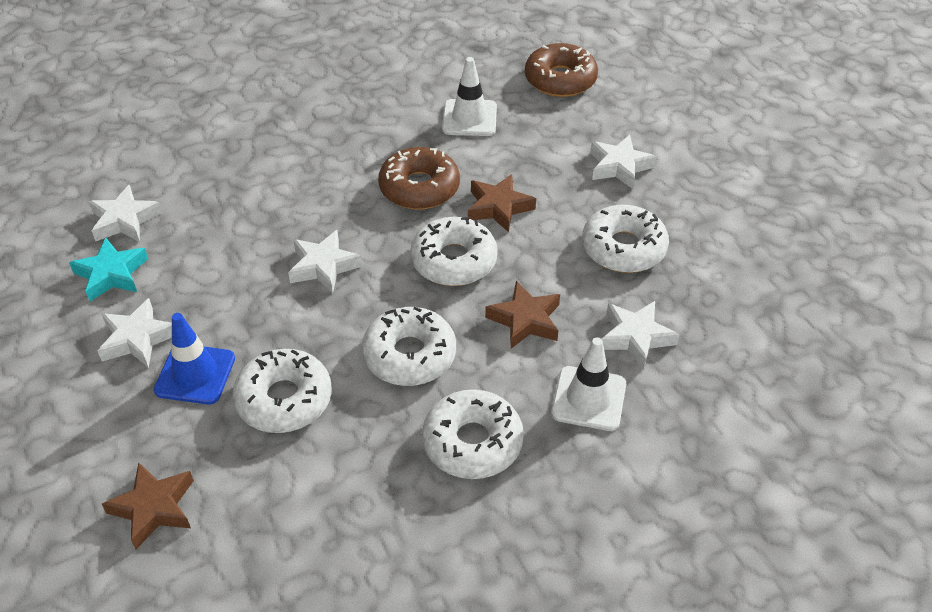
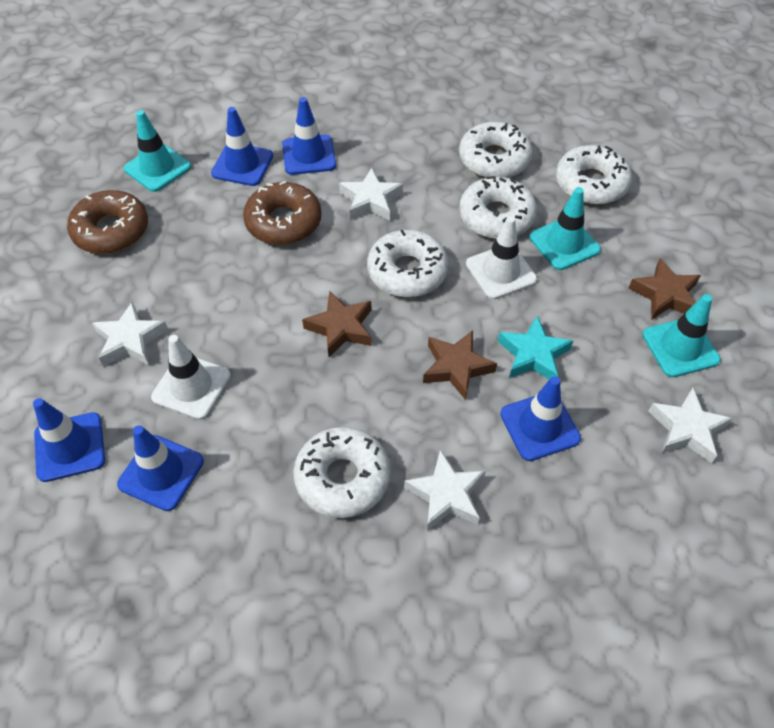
blue traffic cone: 1 -> 5
turquoise traffic cone: 0 -> 3
white star: 5 -> 4

